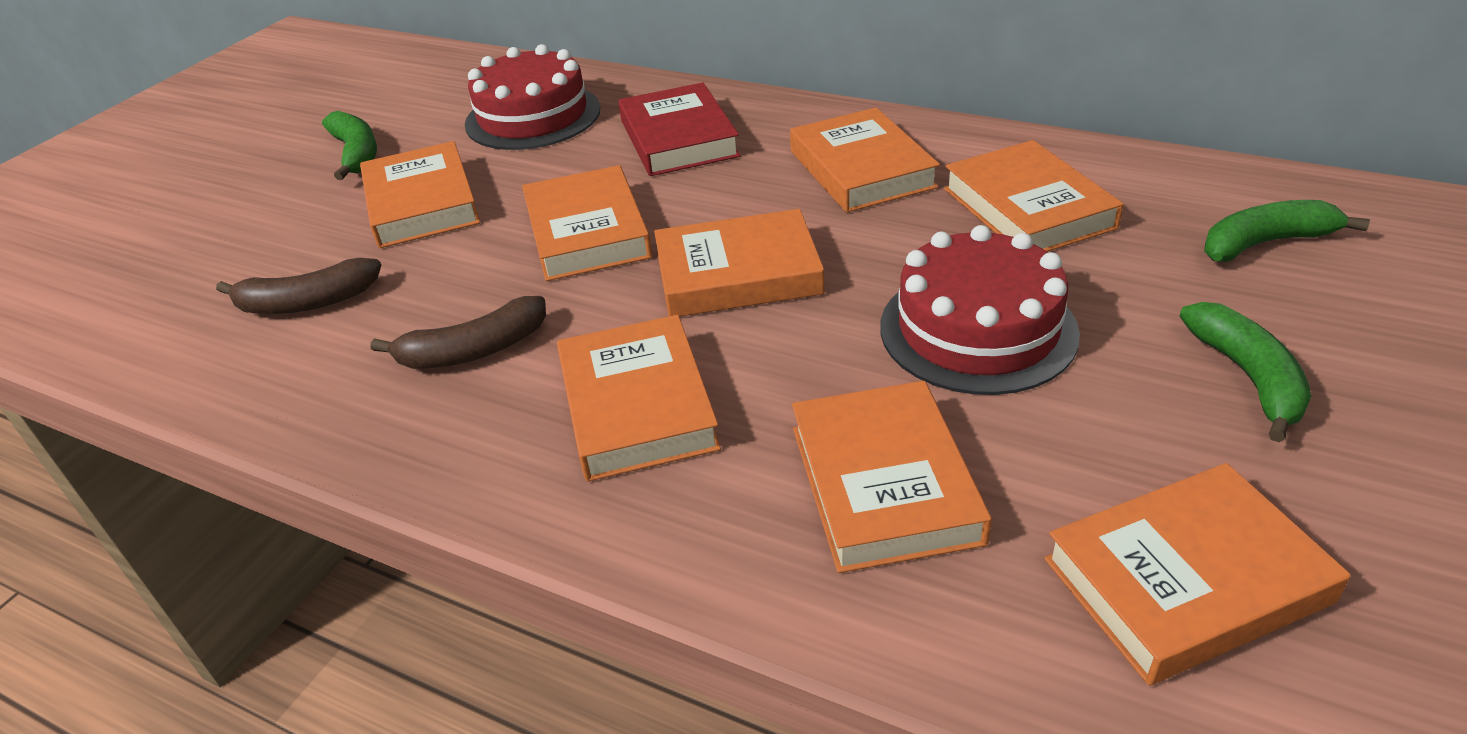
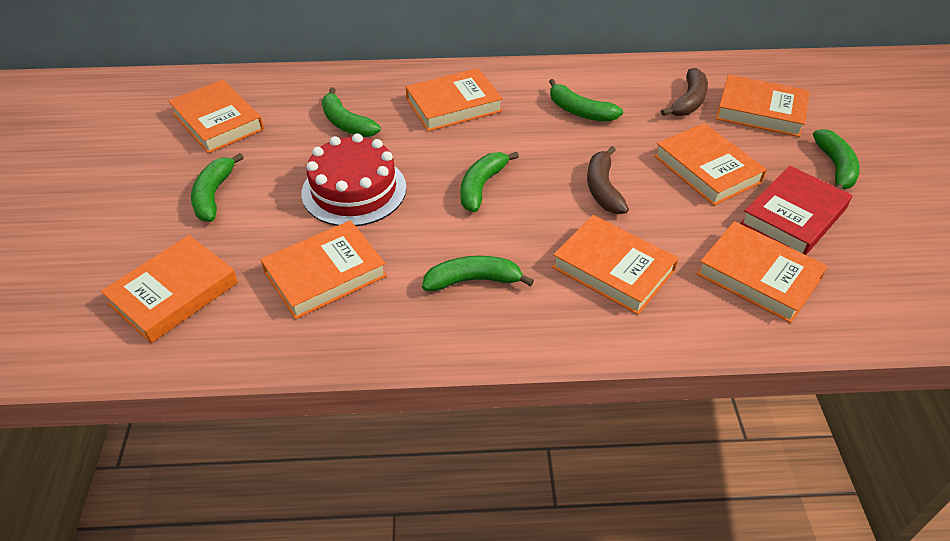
green banana: 3 -> 6
red cake: 2 -> 1

